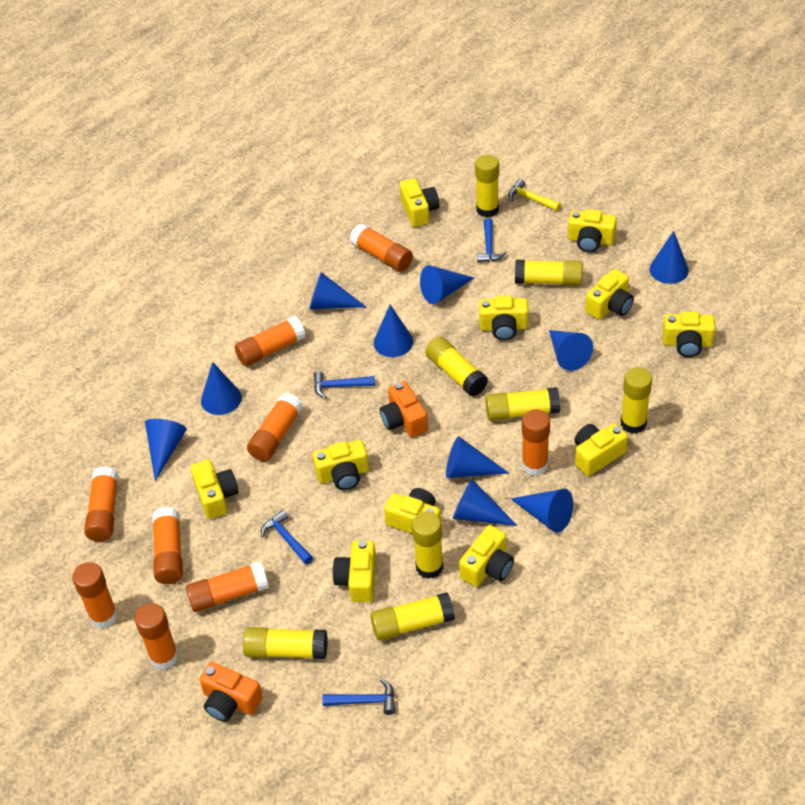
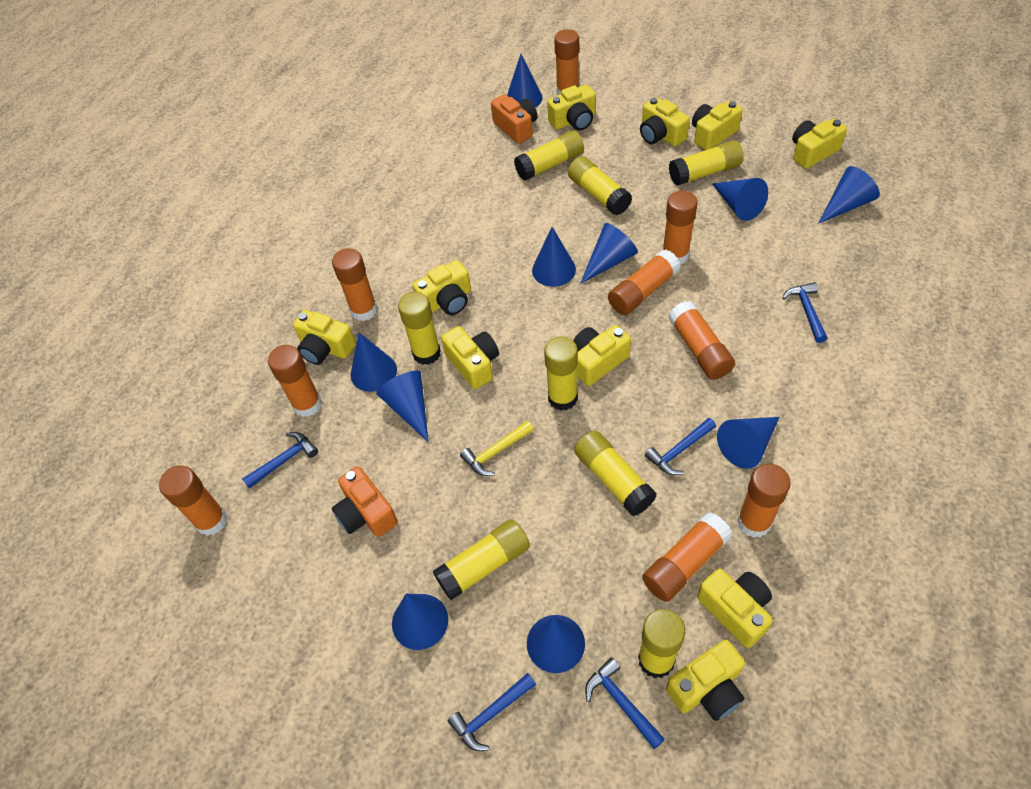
blue hammer: 4 -> 5
yellow camera: 11 -> 10

